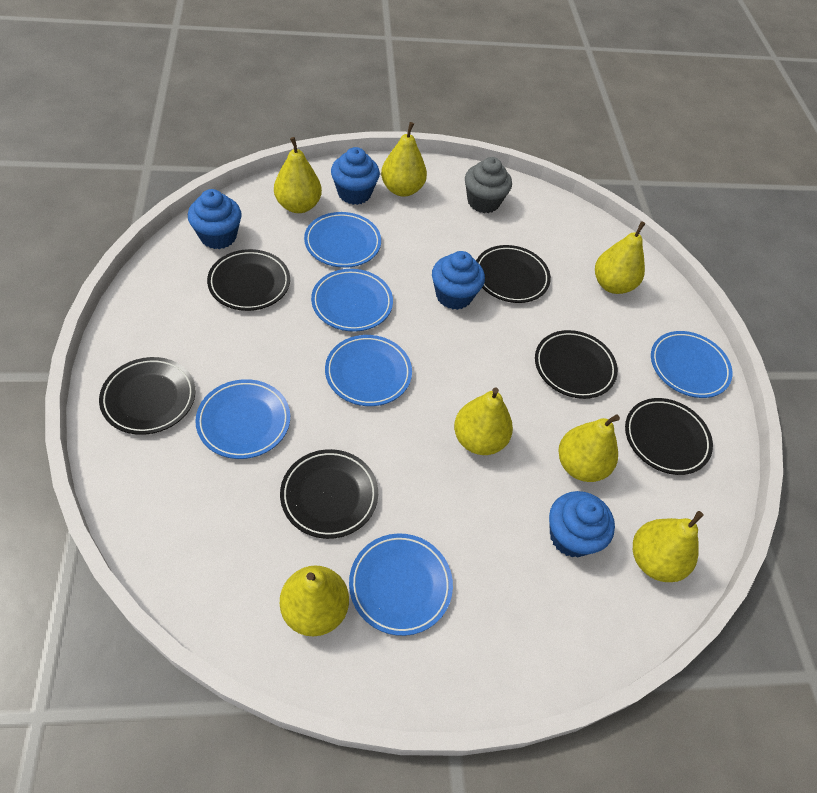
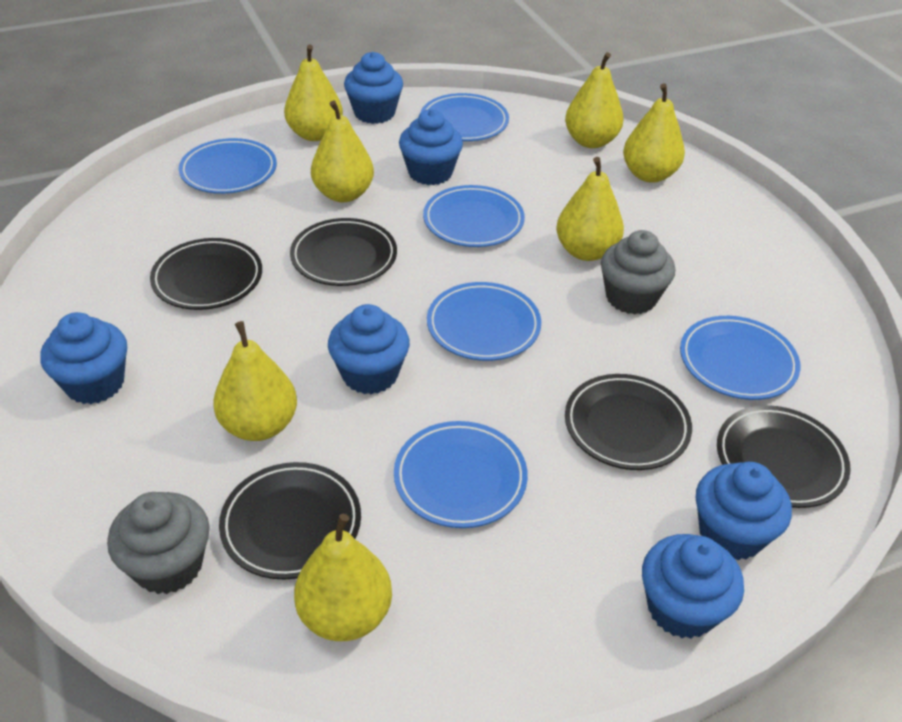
black plate: 6 -> 5
blue cupcake: 4 -> 6
grey cupcake: 1 -> 2

